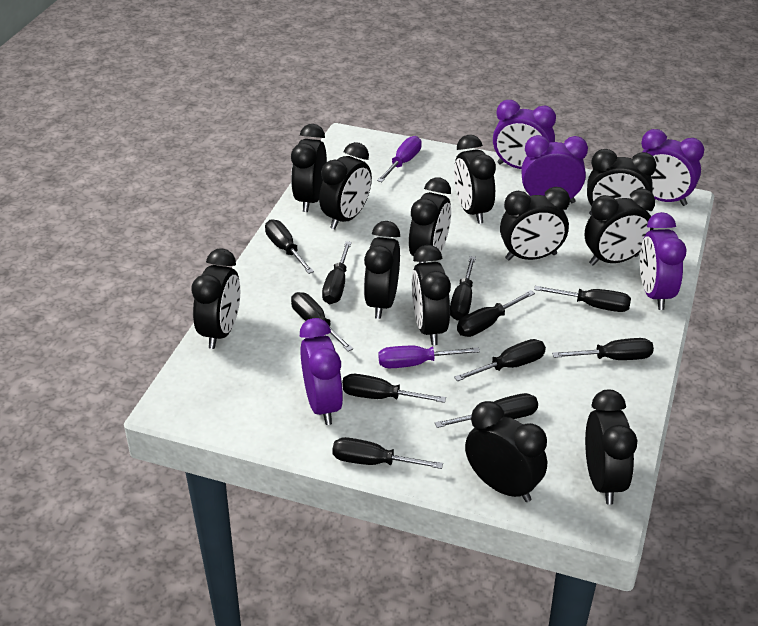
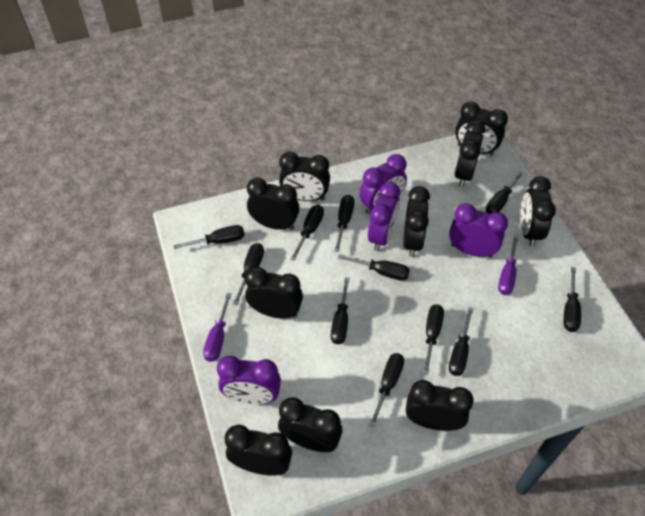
black clock: 12 -> 10
purple clock: 5 -> 4

